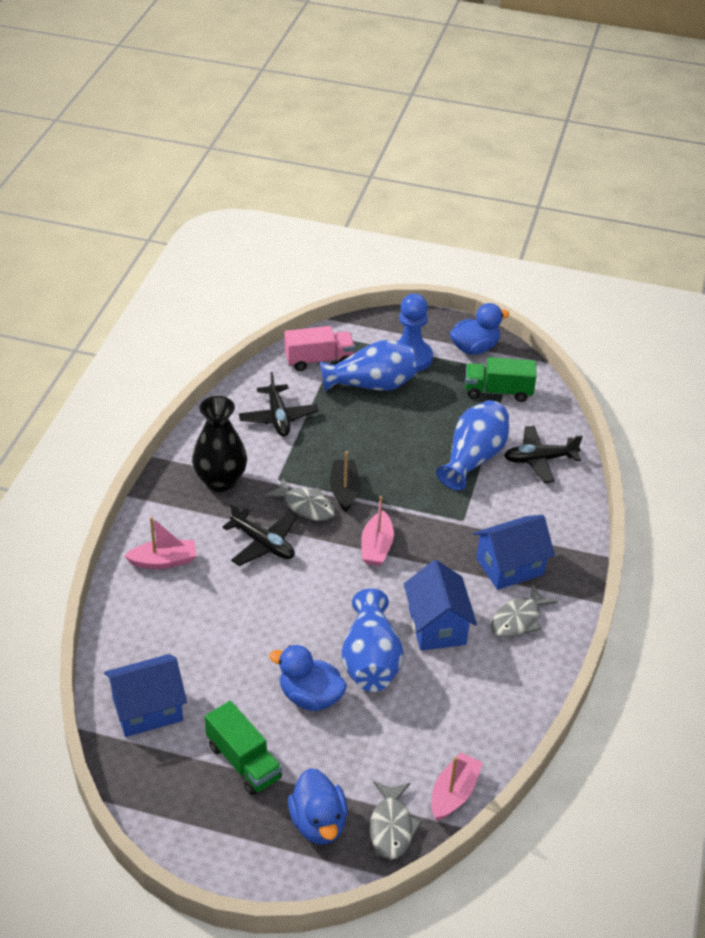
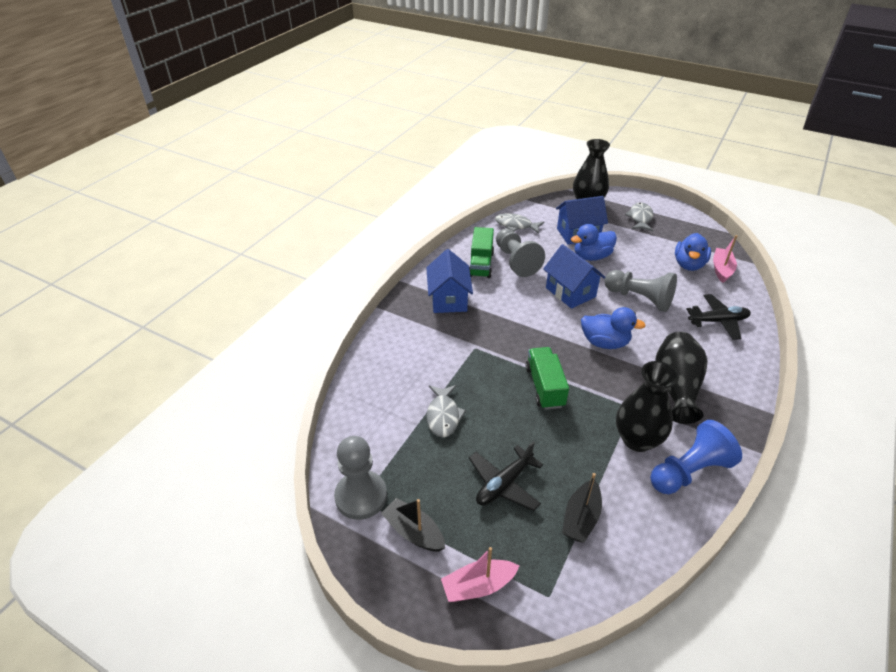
black boat: 1 -> 2
black plane: 3 -> 2
black vase: 1 -> 3
blue vase: 3 -> 0
grey pawn: 0 -> 3
pink boat: 3 -> 2
pink truck: 1 -> 0

